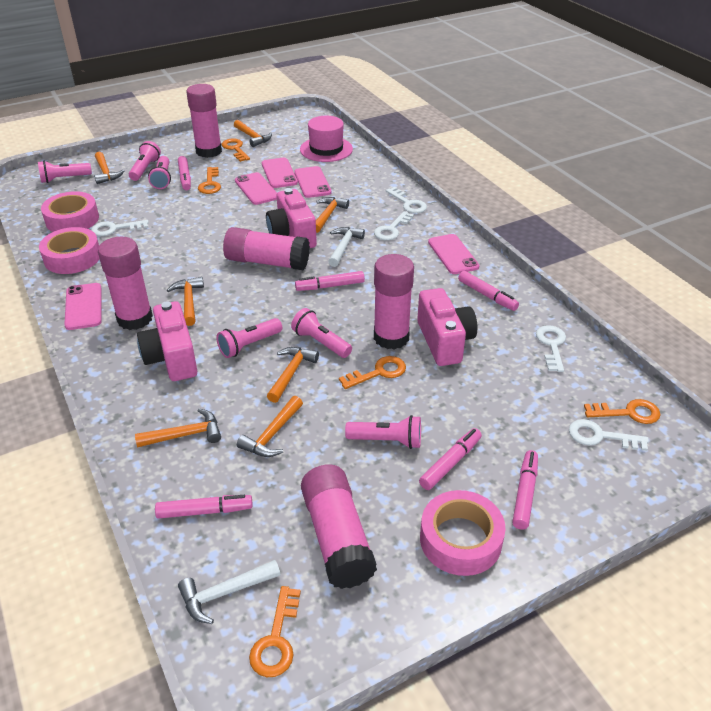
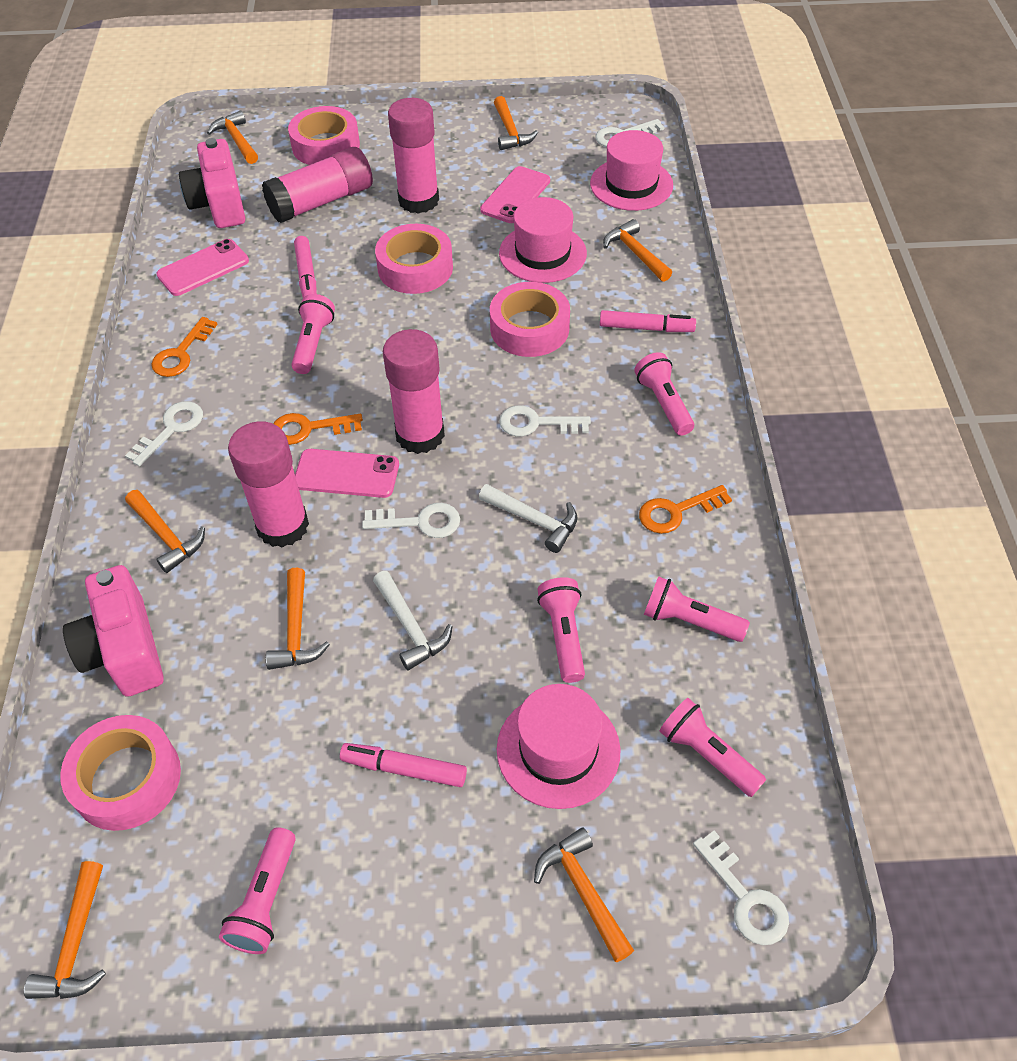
orange key: 5 -> 3
pink camera: 3 -> 2
pink glue stick: 5 -> 4
pink hat: 1 -> 3
pink marker: 6 -> 3
pink phone: 5 -> 3
pink tape: 3 -> 4

